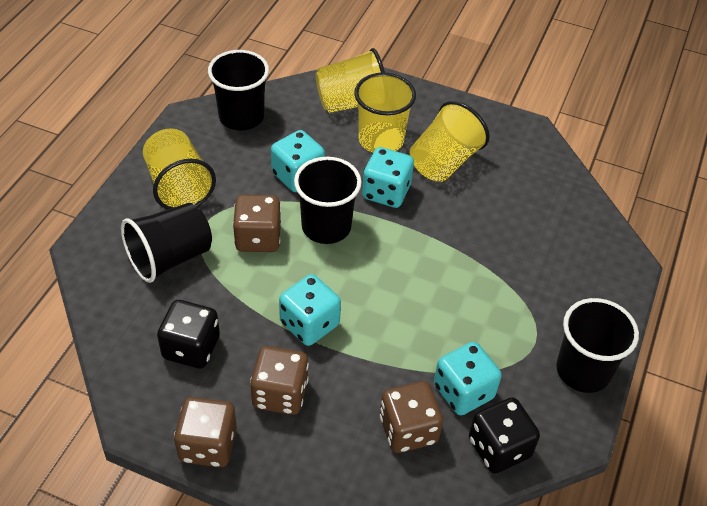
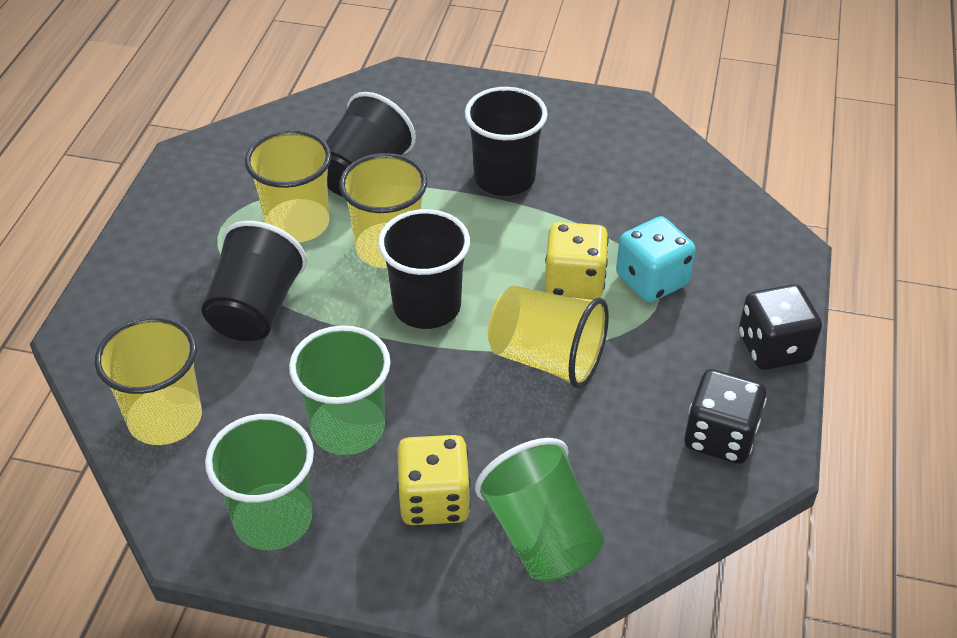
brown dice: 4 -> 0
green cup: 0 -> 3
turquoise dice: 4 -> 1
yellow dice: 0 -> 2

